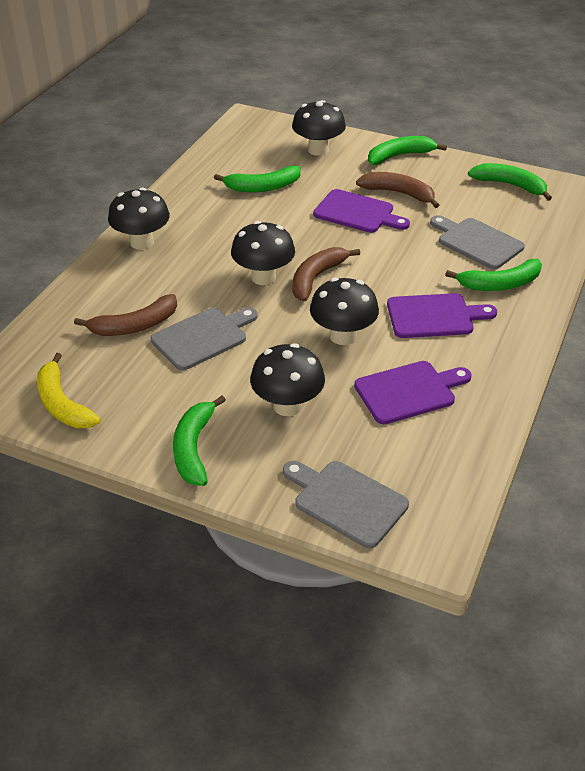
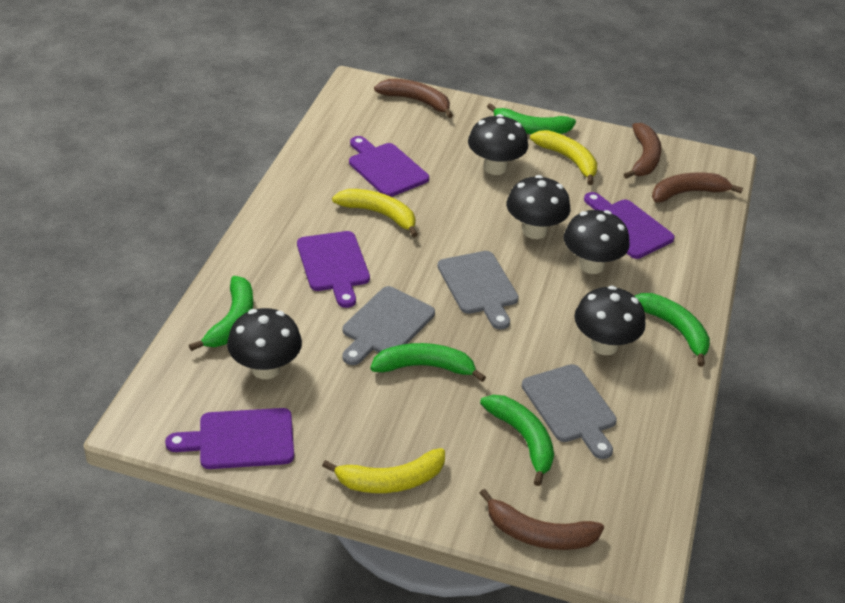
brown banana: 3 -> 4
purple cutting board: 3 -> 4
yellow banana: 1 -> 3

